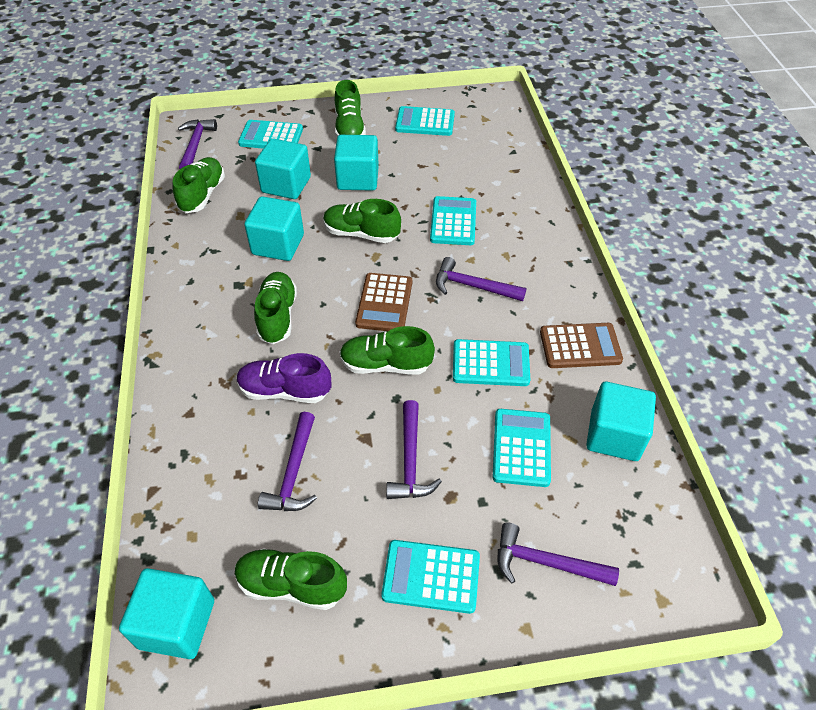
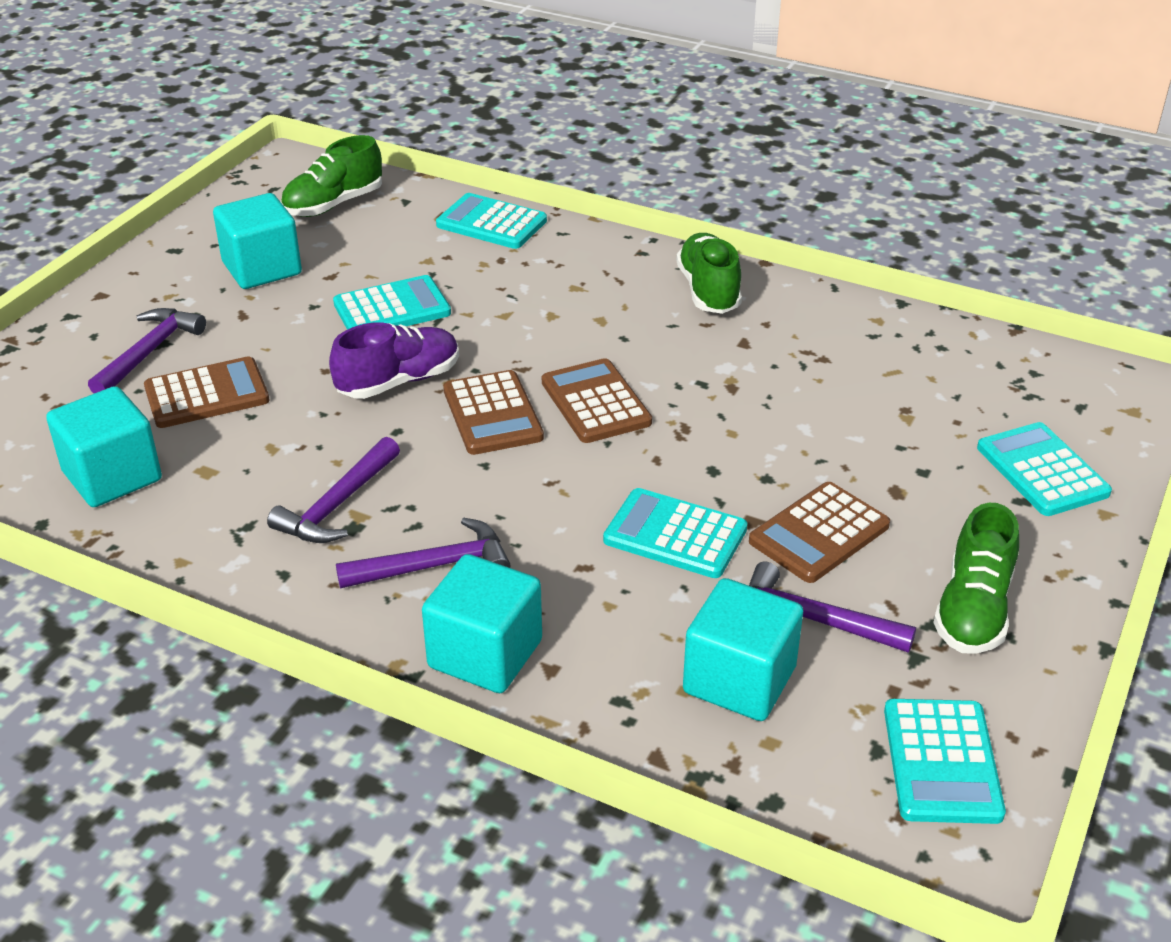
brown calculator: 2 -> 4
green shoe: 6 -> 3
purple hammer: 5 -> 4
turquoise calculator: 6 -> 5
turquoise cube: 5 -> 4

